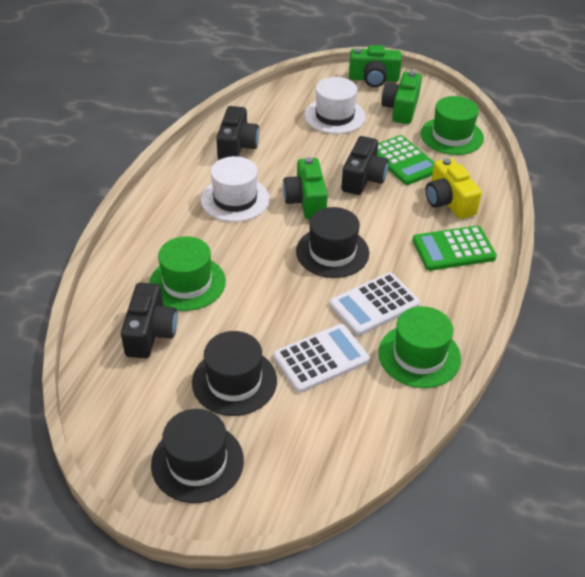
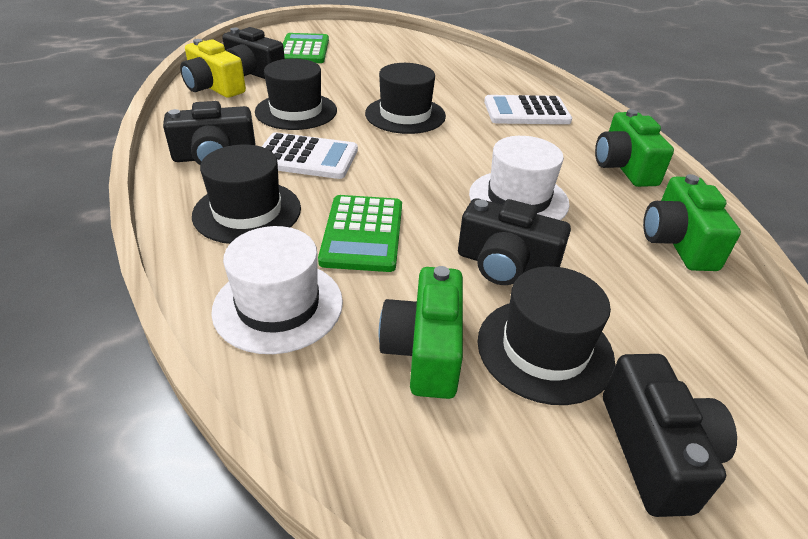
black camera: 3 -> 4
black hat: 3 -> 4
green hat: 3 -> 0

